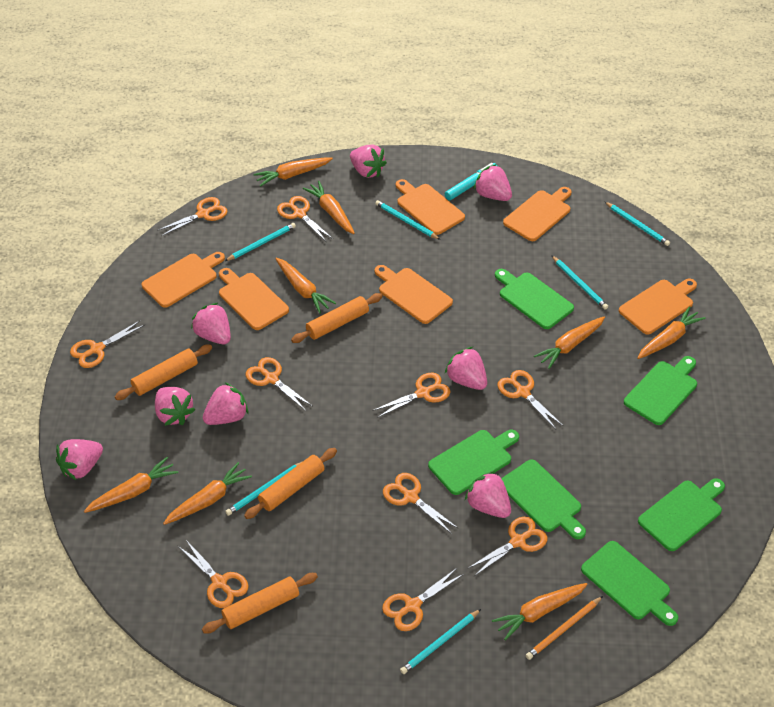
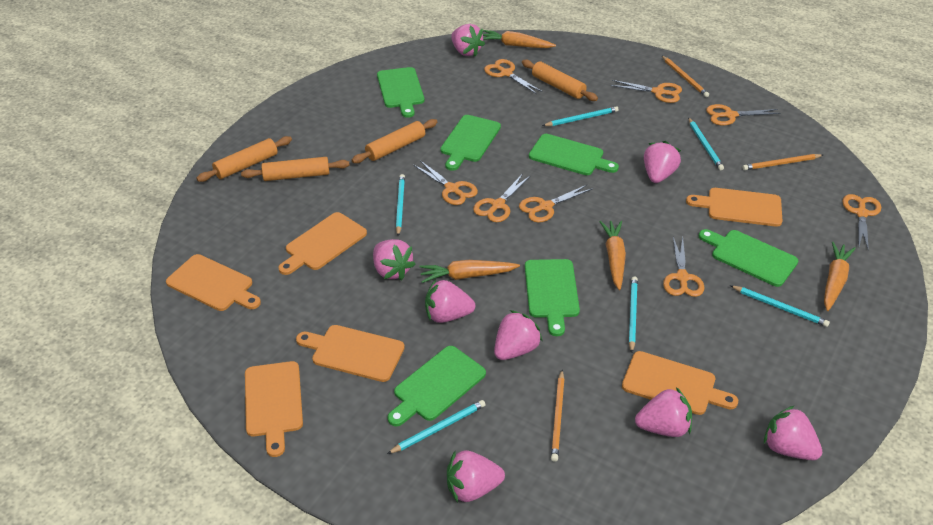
orange carrot: 8 -> 4
orange pencil: 1 -> 3
orange scissors: 10 -> 8
turquoise marker: 1 -> 0

